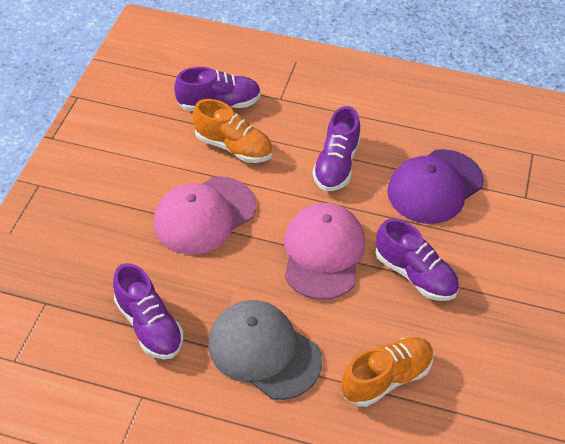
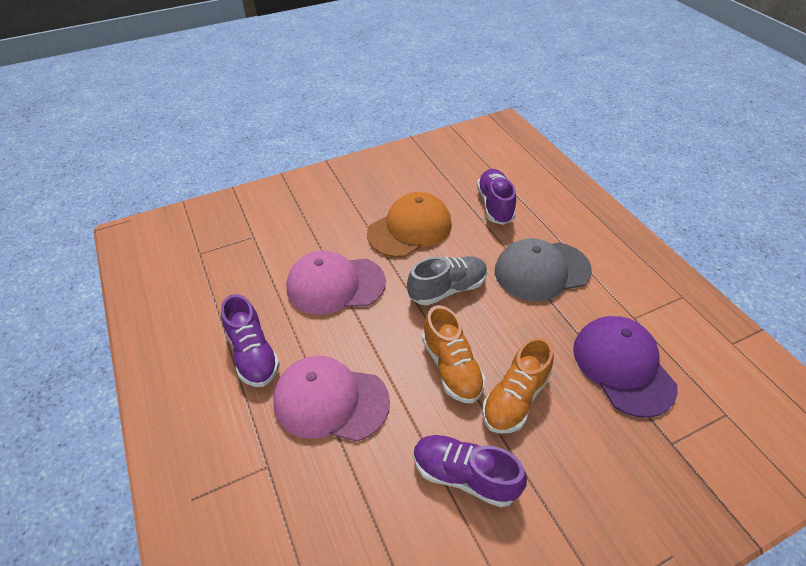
grey shoe: 0 -> 1
orange cap: 0 -> 1
purple shoe: 4 -> 3

